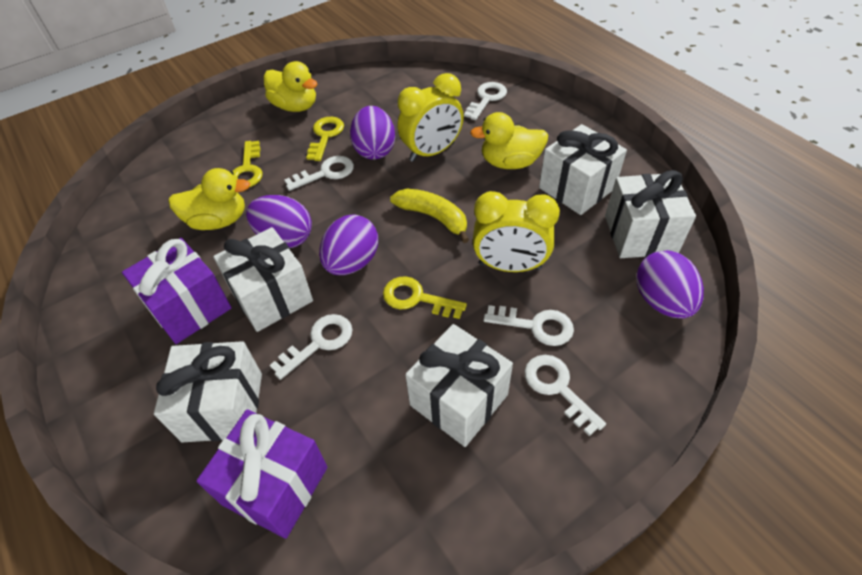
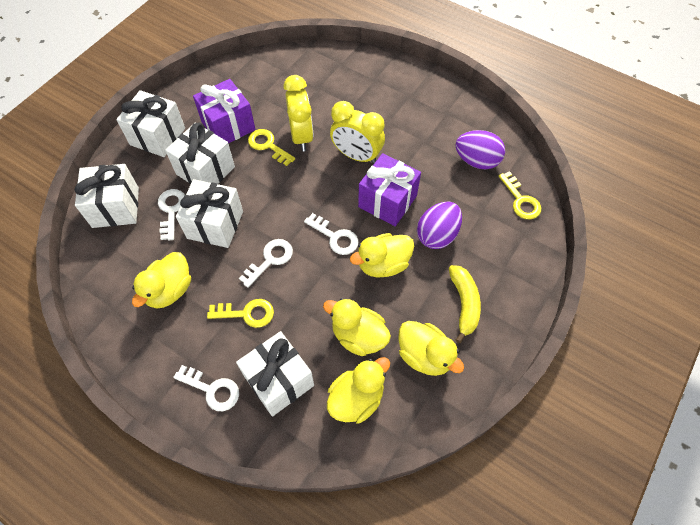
purple egg: 4 -> 2
white key: 5 -> 4
yellow duck: 3 -> 5

